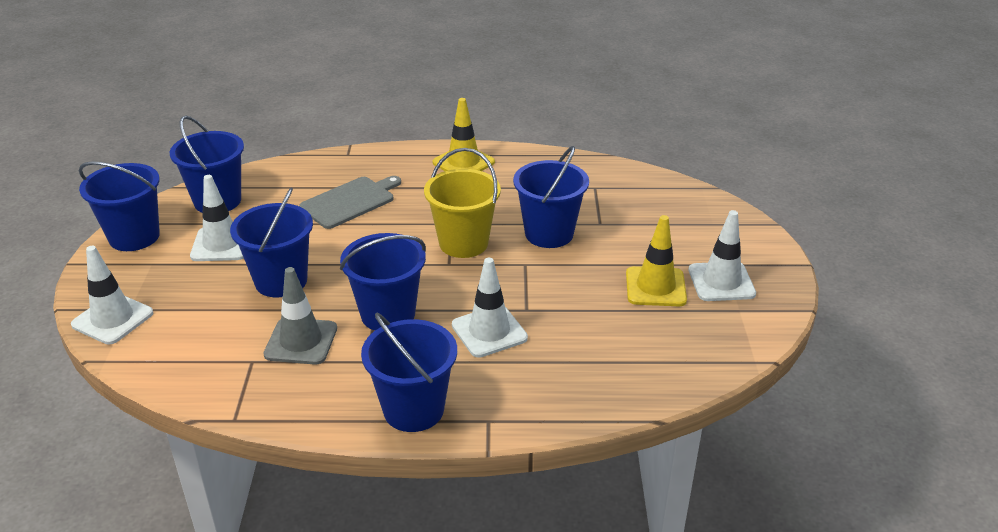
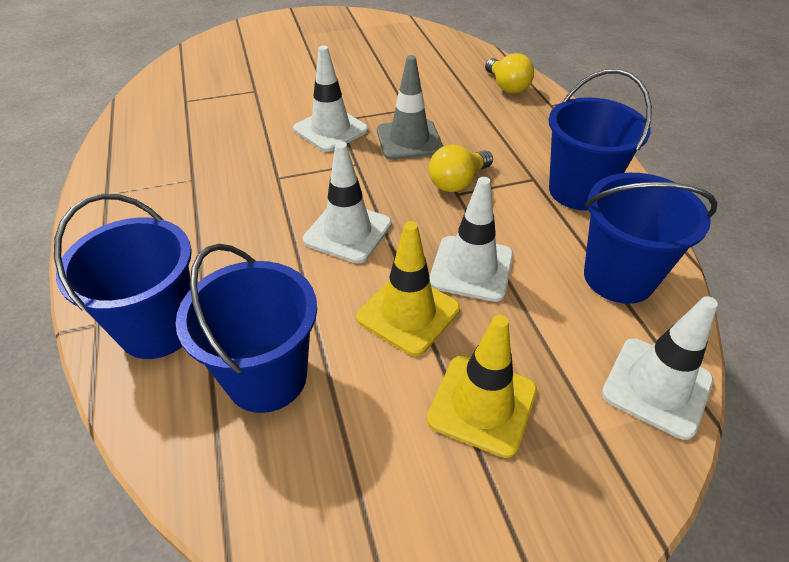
blue bucket: 6 -> 4
grey cutting board: 1 -> 0
yellow bucket: 1 -> 0
yellow light bulb: 0 -> 2

